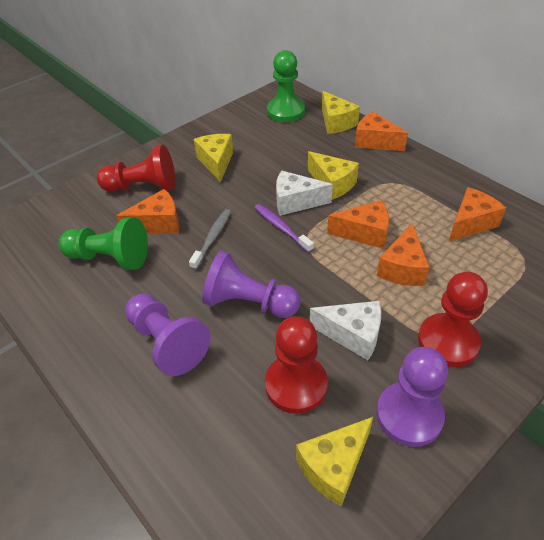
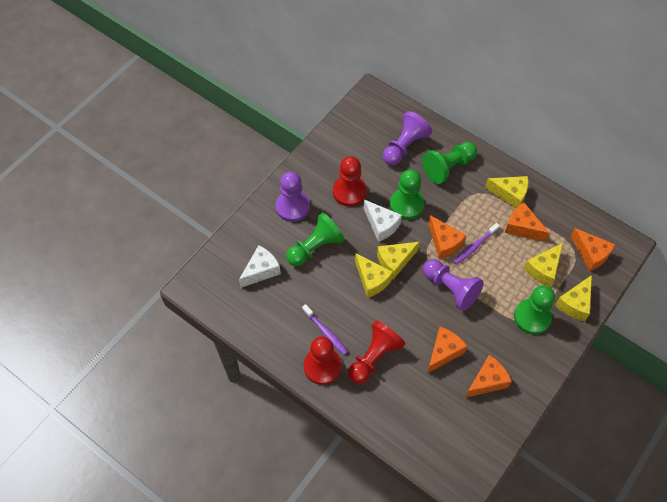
green pawn: 2 -> 4
grey toothbrush: 1 -> 0
purple toothbrush: 1 -> 2
yellow cheese: 4 -> 5

